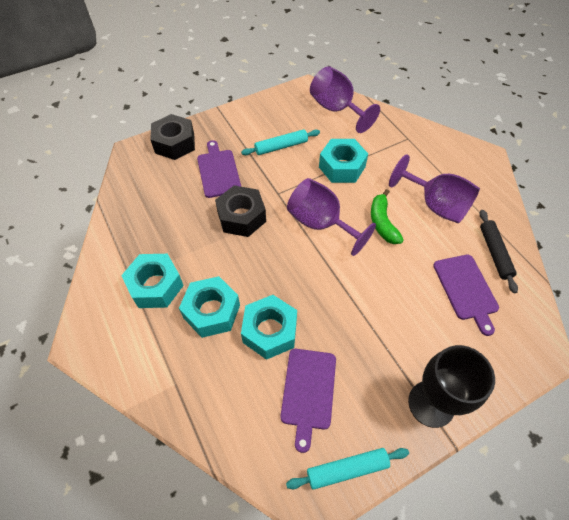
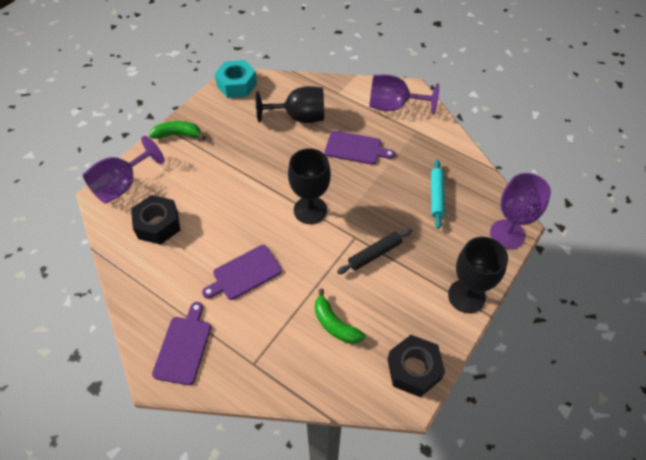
black goblet: 1 -> 3
green banana: 1 -> 2
turquoise nut: 4 -> 1
turquoise rolling pin: 2 -> 1

